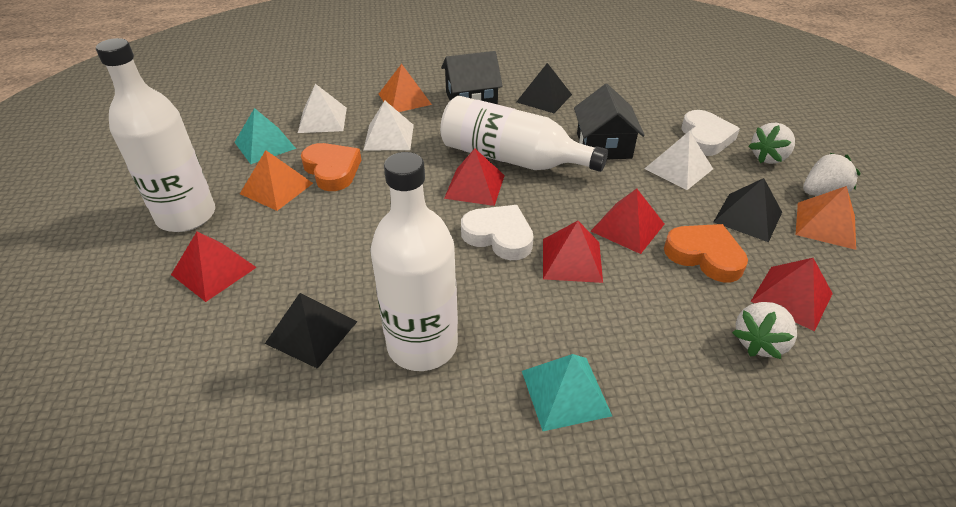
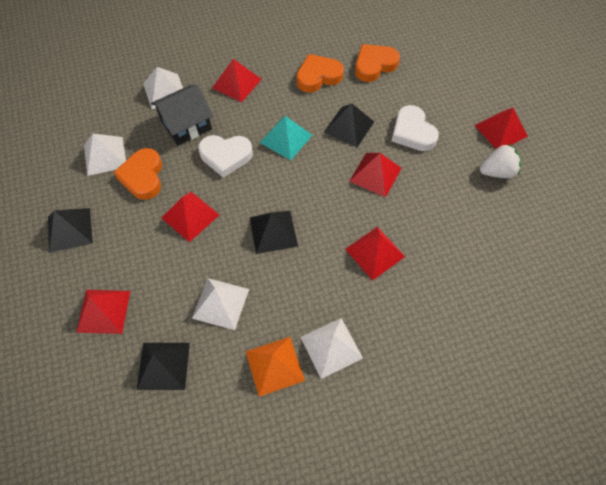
black house: 2 -> 1
black pyramid: 3 -> 4
orange heart: 2 -> 3
orange pyramid: 3 -> 1
red pyramid: 5 -> 6
turquoise pyramid: 2 -> 1
white bottle: 3 -> 0
white pyramid: 3 -> 4
white strawberry: 3 -> 1

